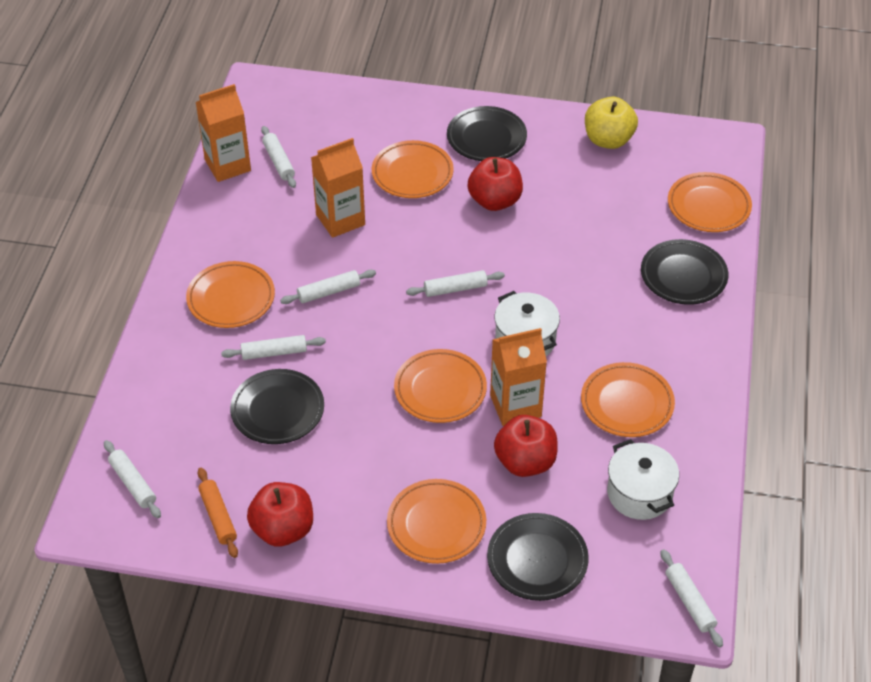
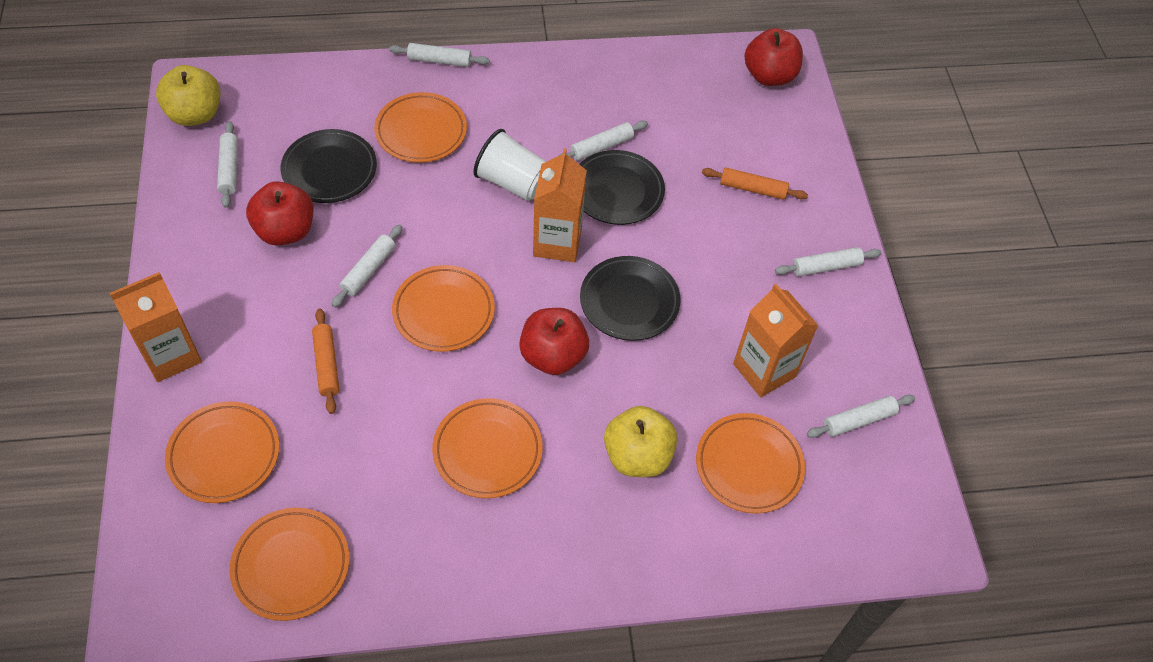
black plate: 4 -> 3
orange rolling pin: 1 -> 2
white cup: 0 -> 1
white pot: 2 -> 0
yellow apple: 1 -> 2

